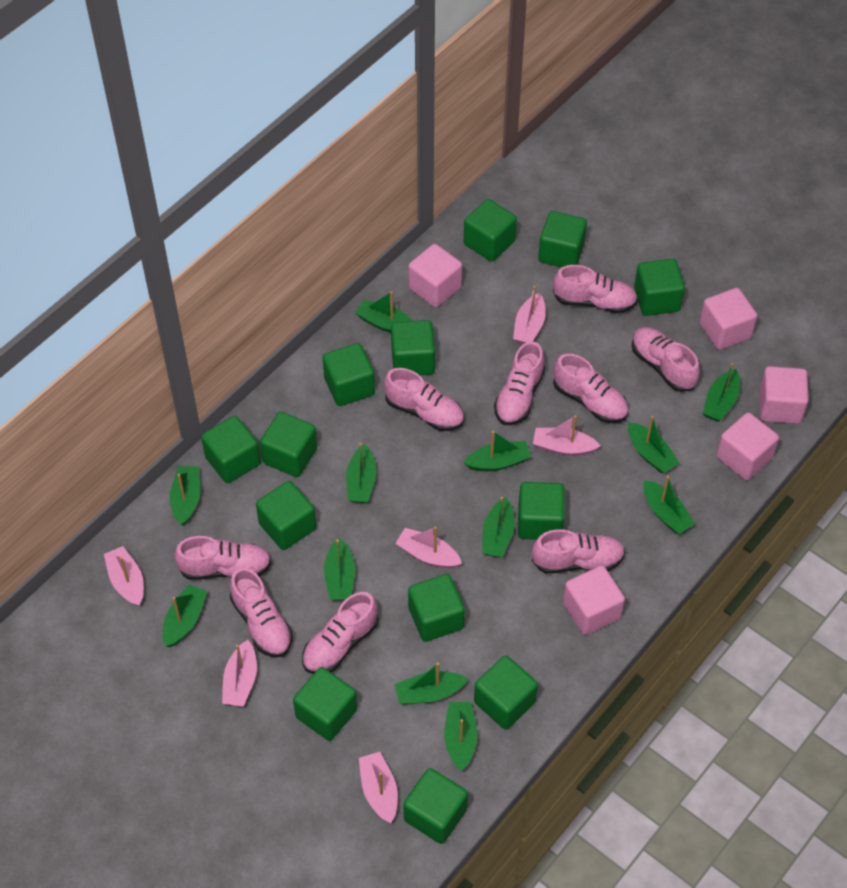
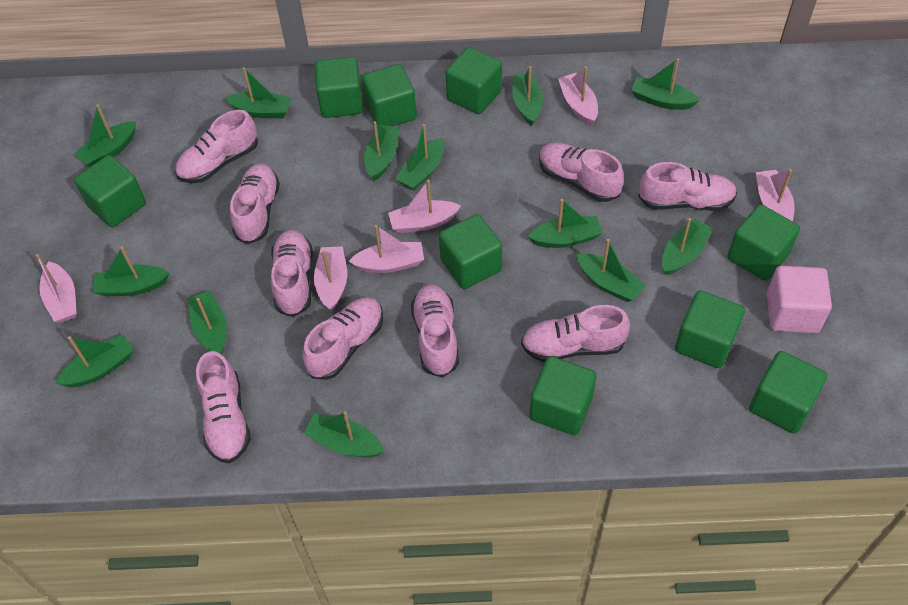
green boat: 12 -> 13
green cube: 13 -> 9
pink cube: 5 -> 1

